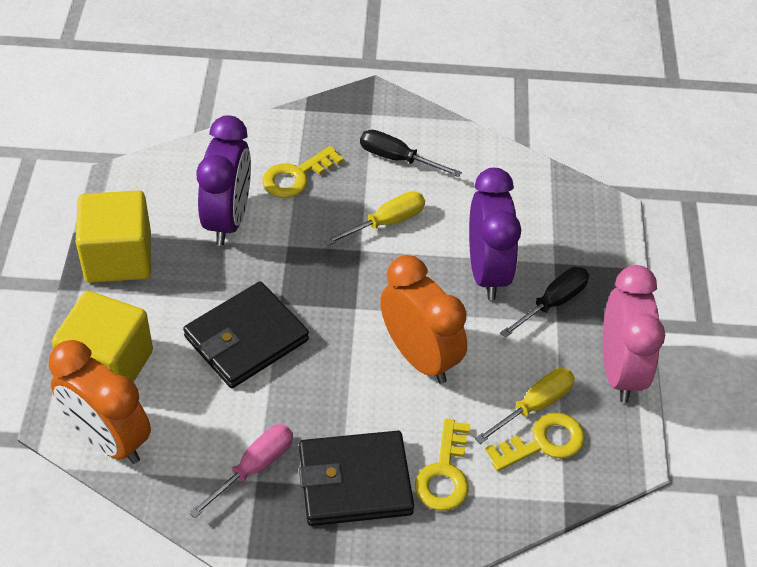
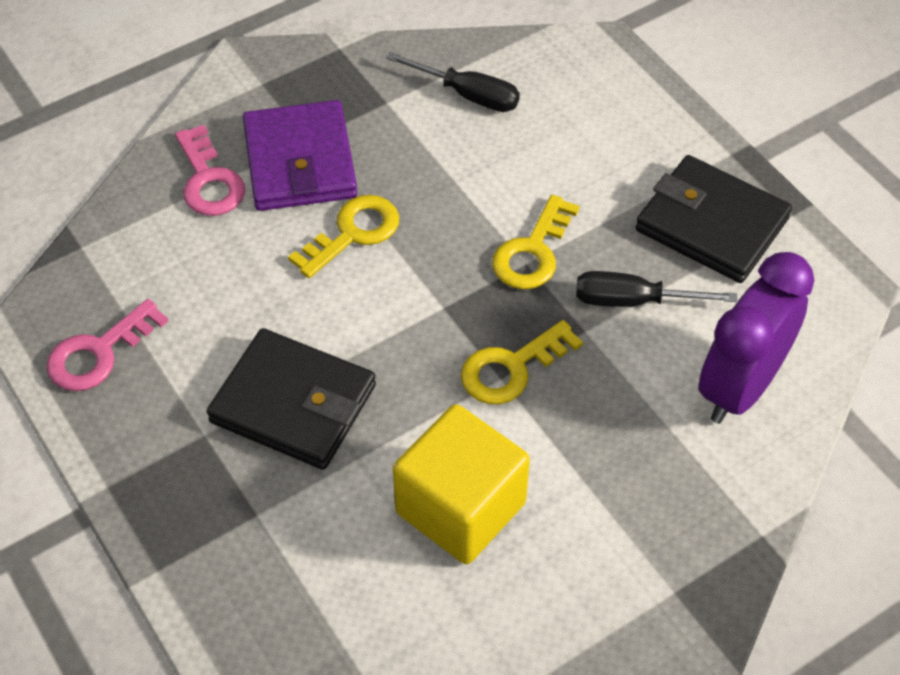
orange clock: 2 -> 0
pink clock: 1 -> 0
pink key: 0 -> 2
pink screwdriver: 1 -> 0
purple clock: 2 -> 1
purple wallet: 0 -> 1
yellow cube: 2 -> 1
yellow screwdriver: 2 -> 0

